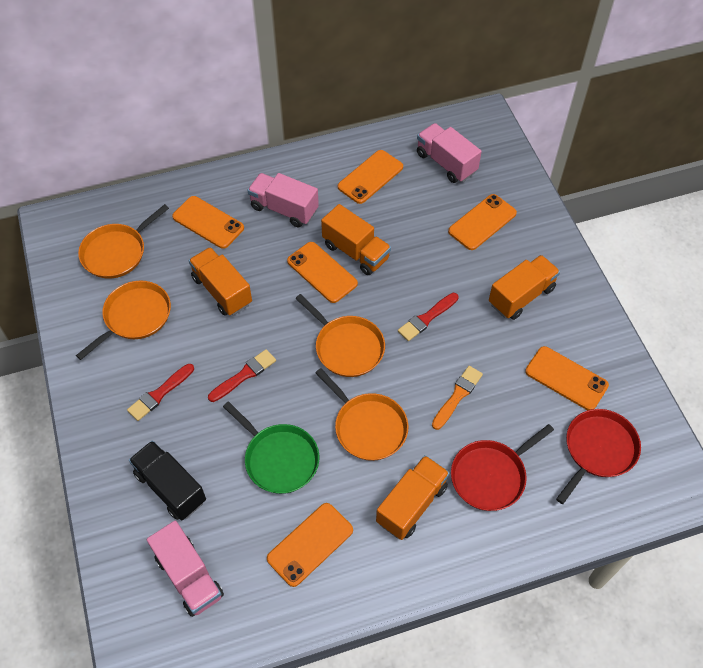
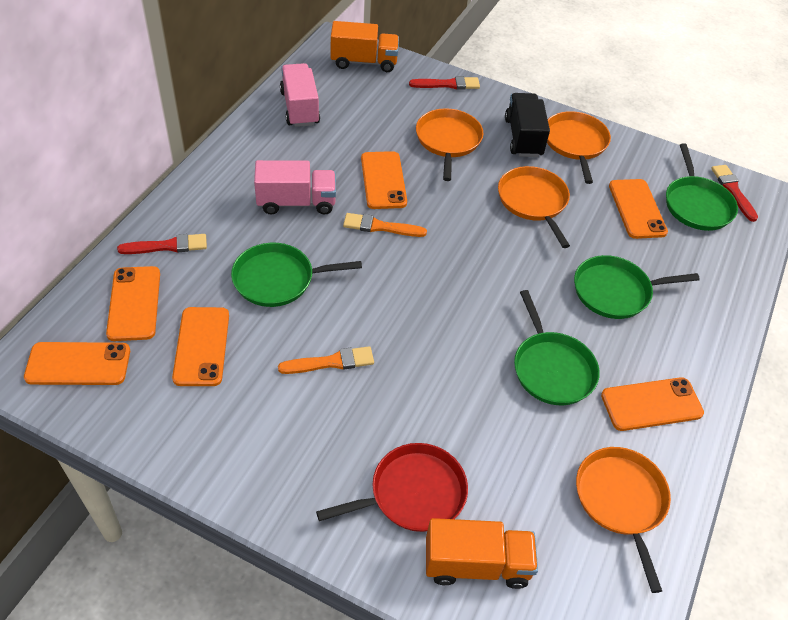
green pan: 1 -> 4
orange brush: 1 -> 2
orange truck: 4 -> 2
pink truck: 3 -> 2
red pan: 2 -> 1

